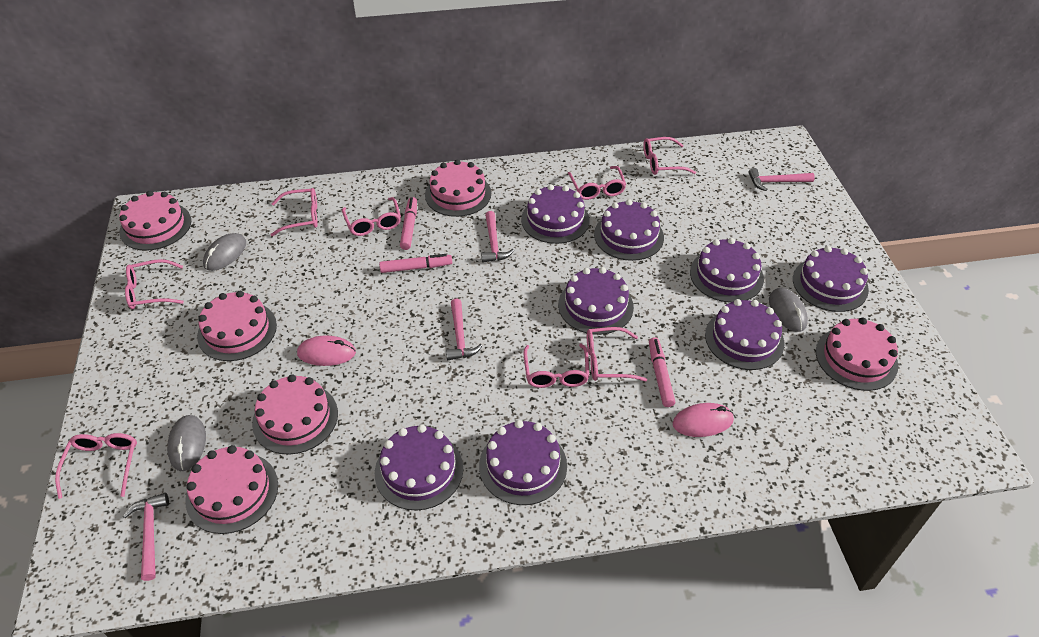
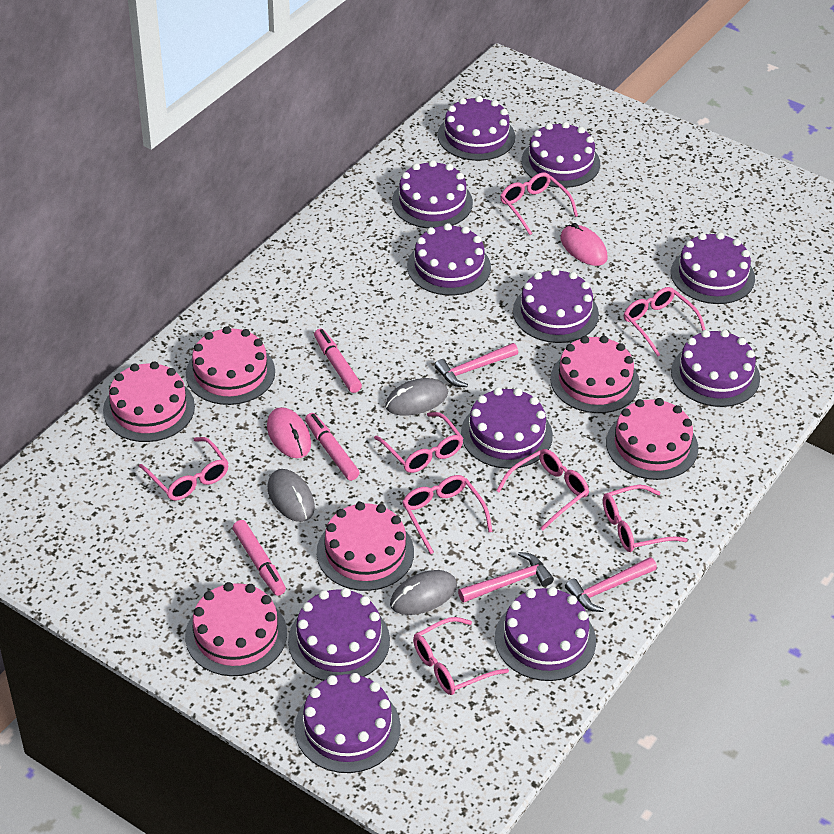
pink hammer: 4 -> 3
purple cake: 8 -> 11

